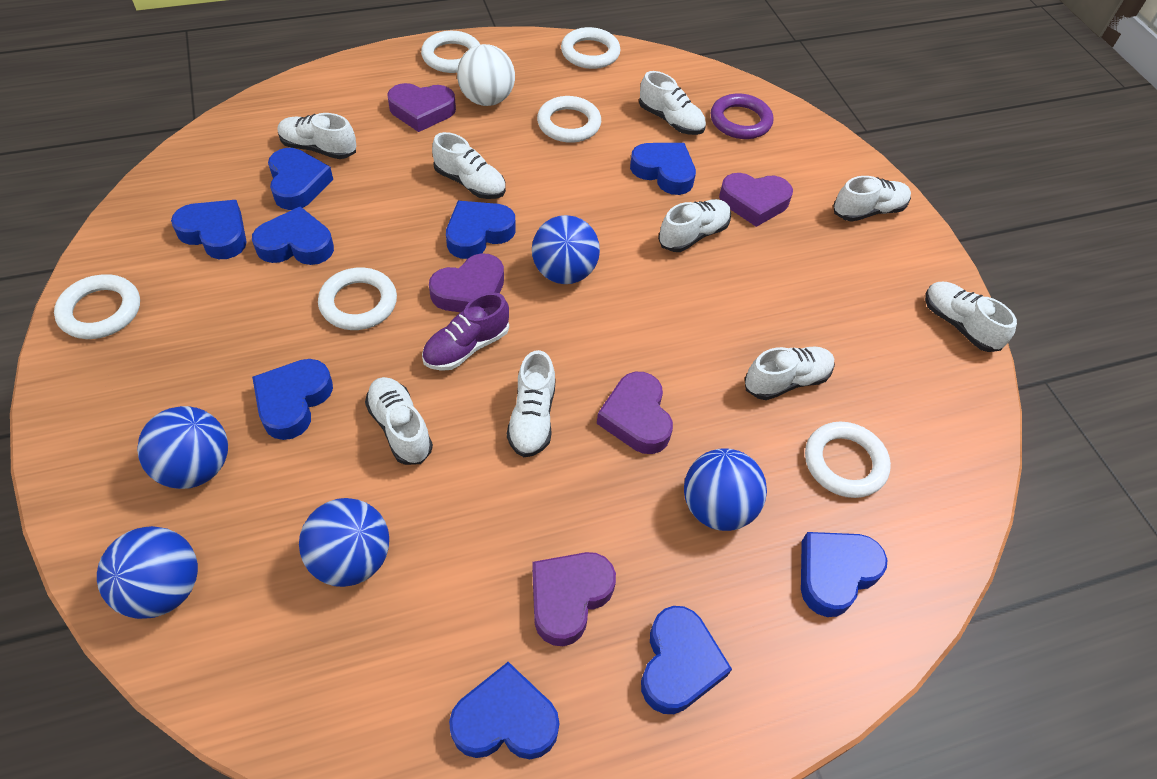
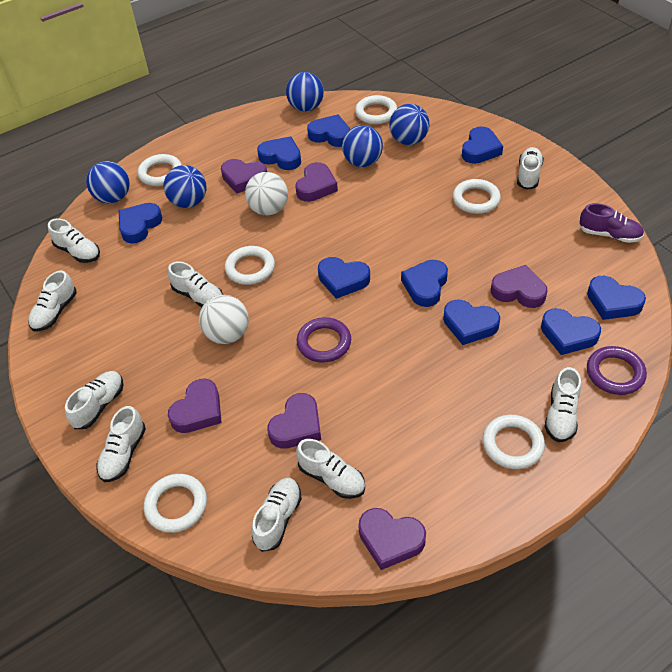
purple heart: 5 -> 6
purple ring: 1 -> 2
white ball: 1 -> 2

